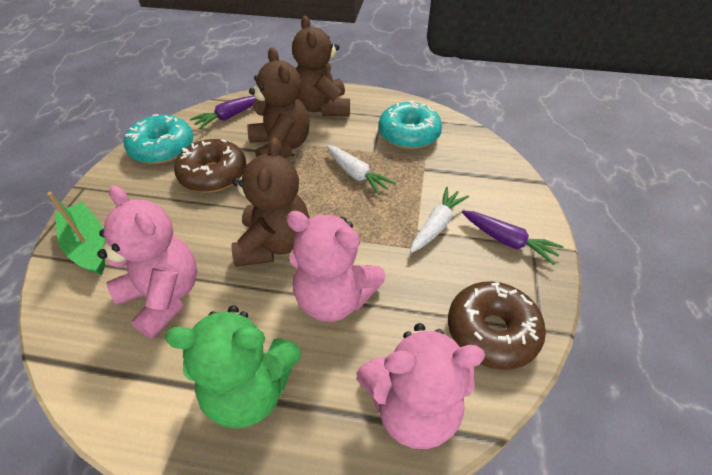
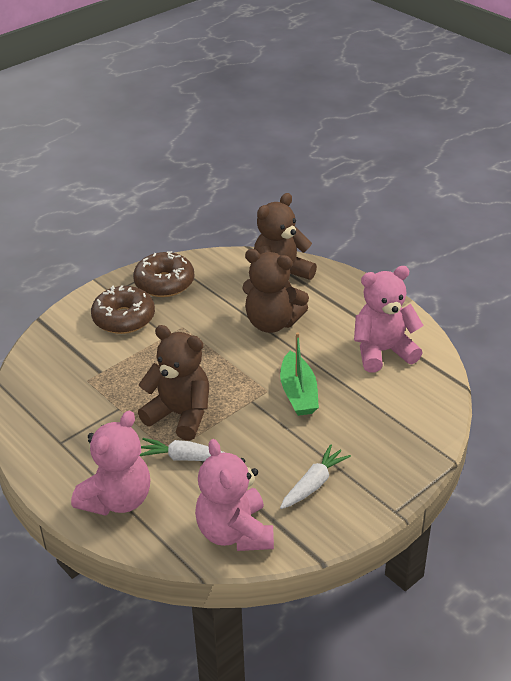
green teddy bear: 1 -> 0
purple carrot: 2 -> 0
turquoise donut: 2 -> 0

